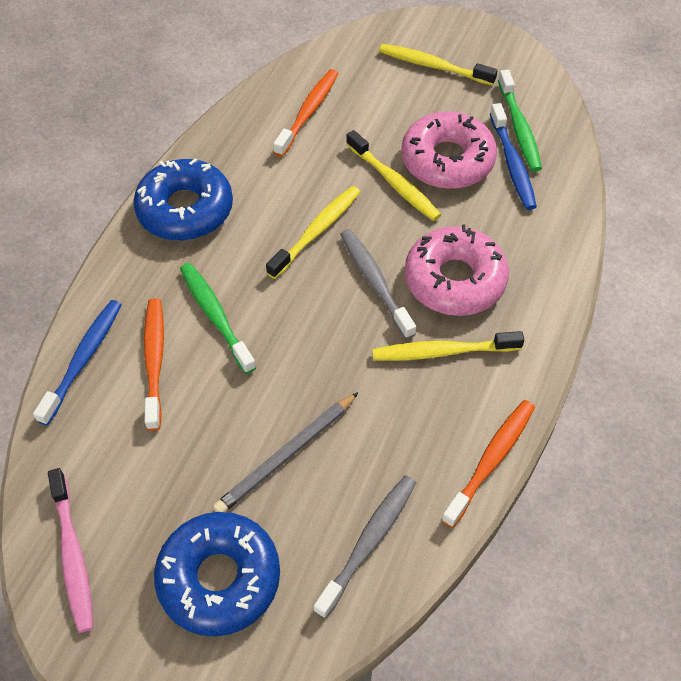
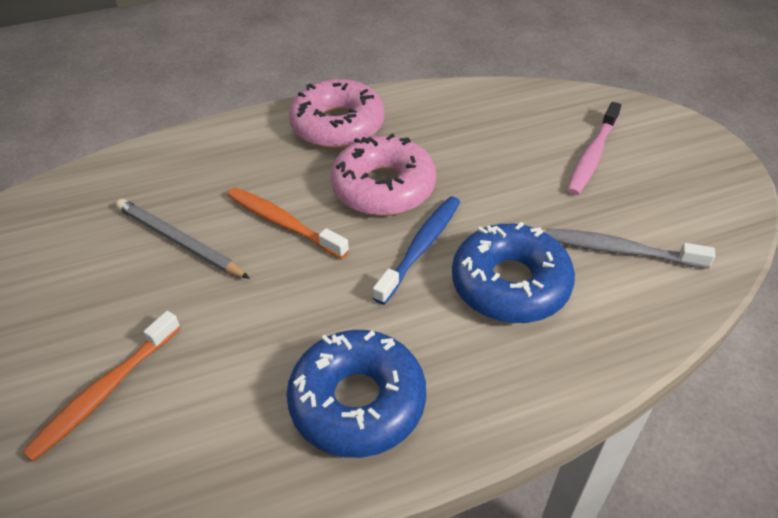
blue toothbrush: 2 -> 1
green toothbrush: 2 -> 0
grey toothbrush: 2 -> 1
orange toothbrush: 3 -> 2
yellow toothbrush: 4 -> 0

